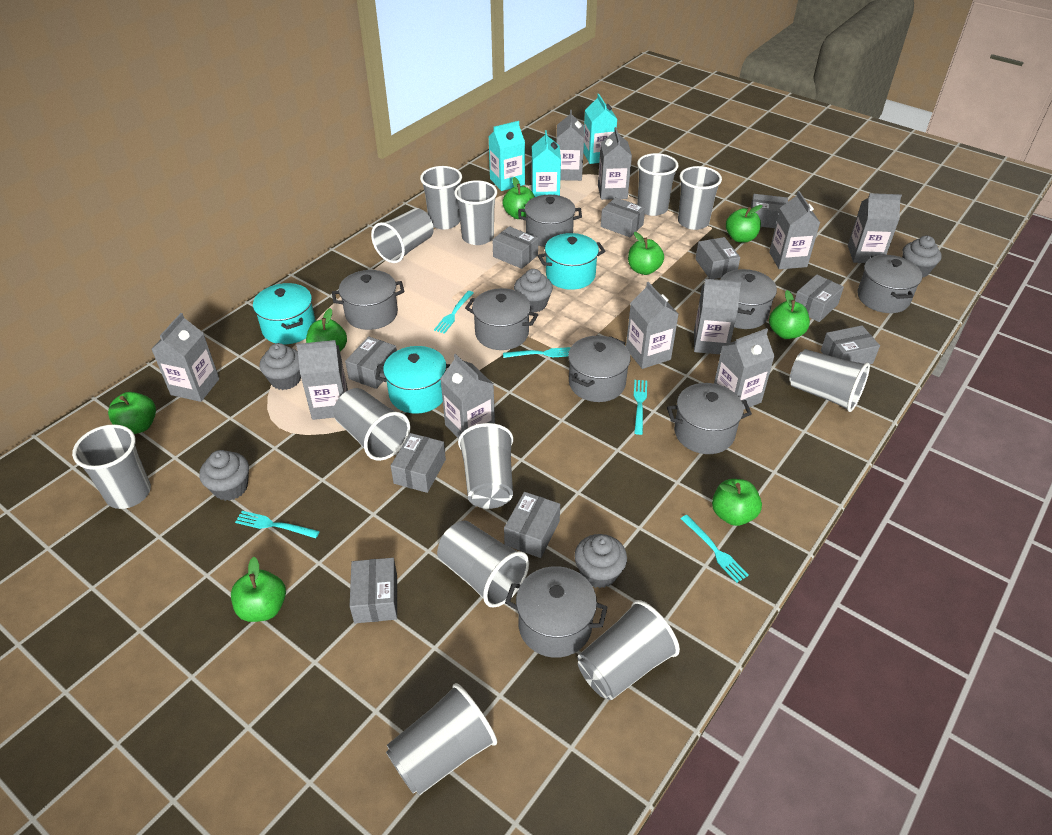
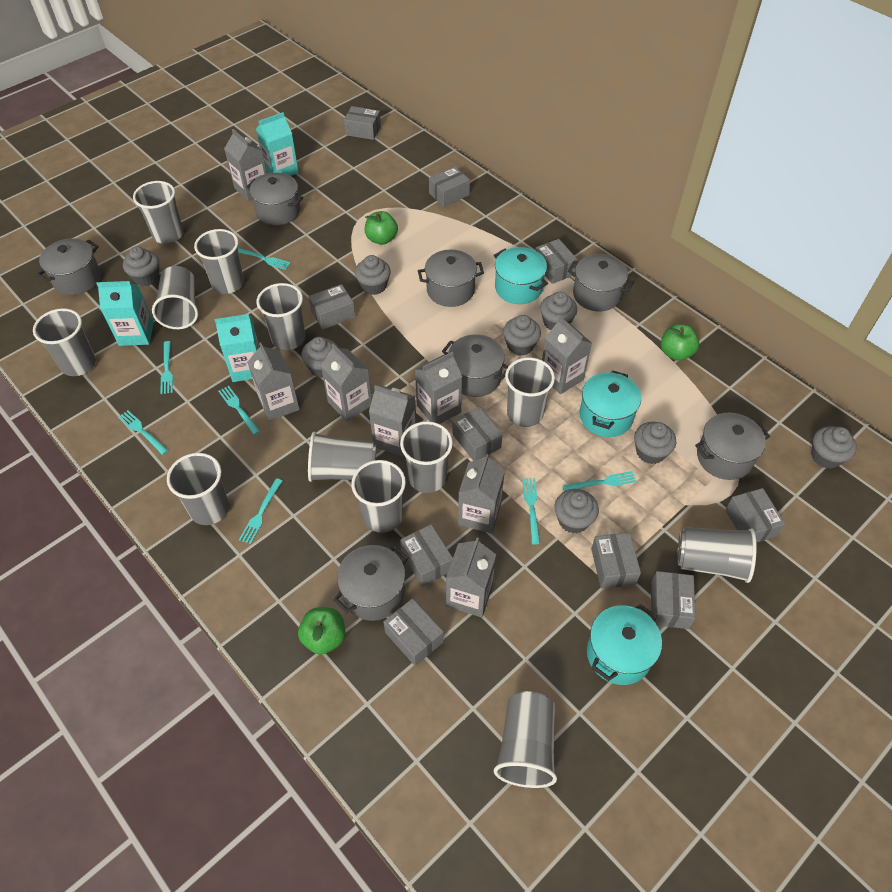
green apple: 8 -> 3
grey carton: 10 -> 8
grey cupcake: 5 -> 8
grey pot: 8 -> 7
turquoise fork: 5 -> 7

